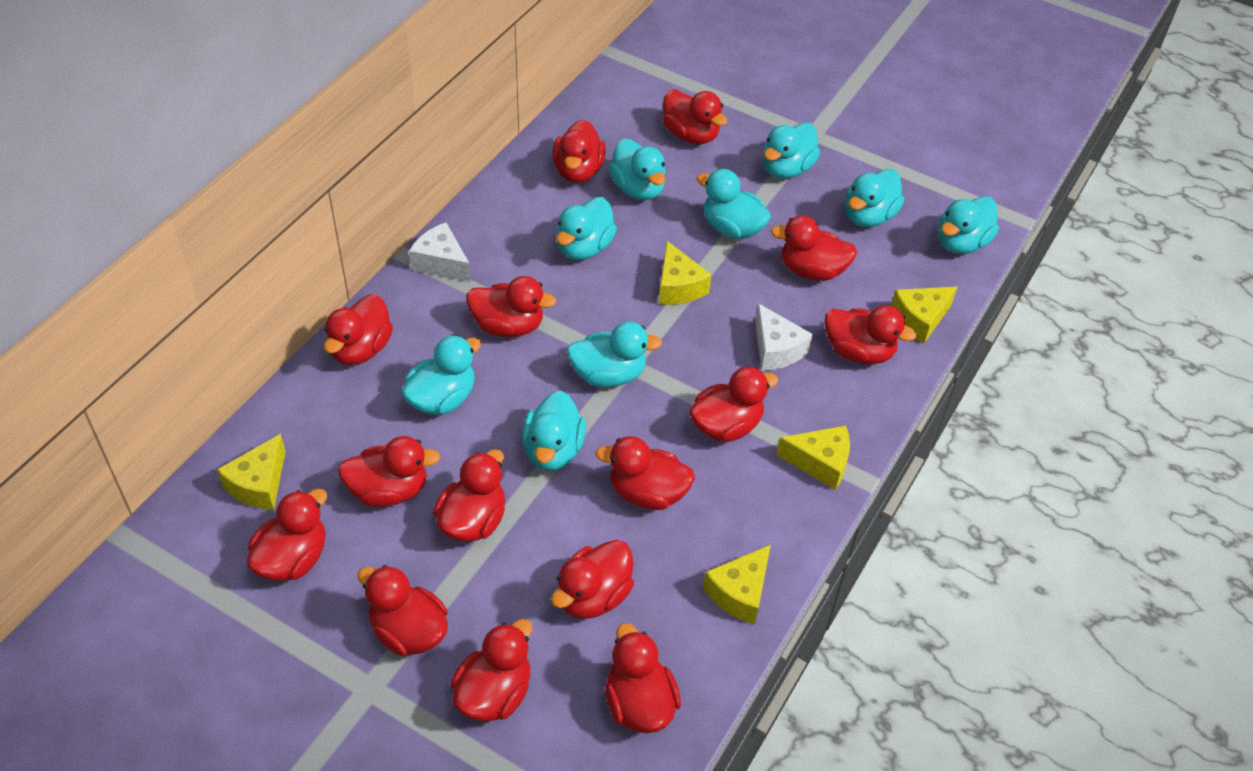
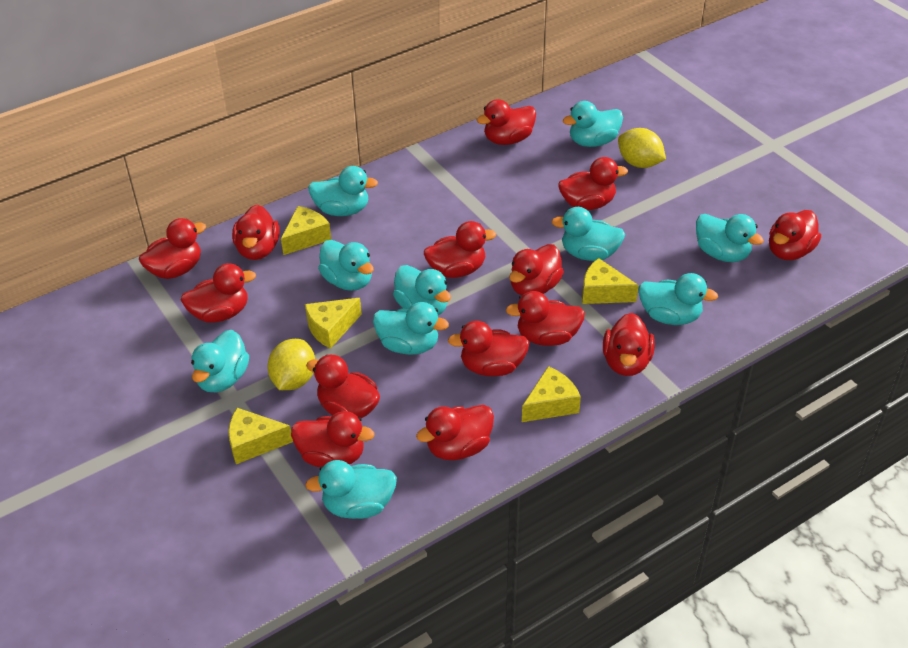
red duck: 15 -> 14
turquoise duck: 9 -> 10
white cheese: 2 -> 0
yellow lemon: 0 -> 2

